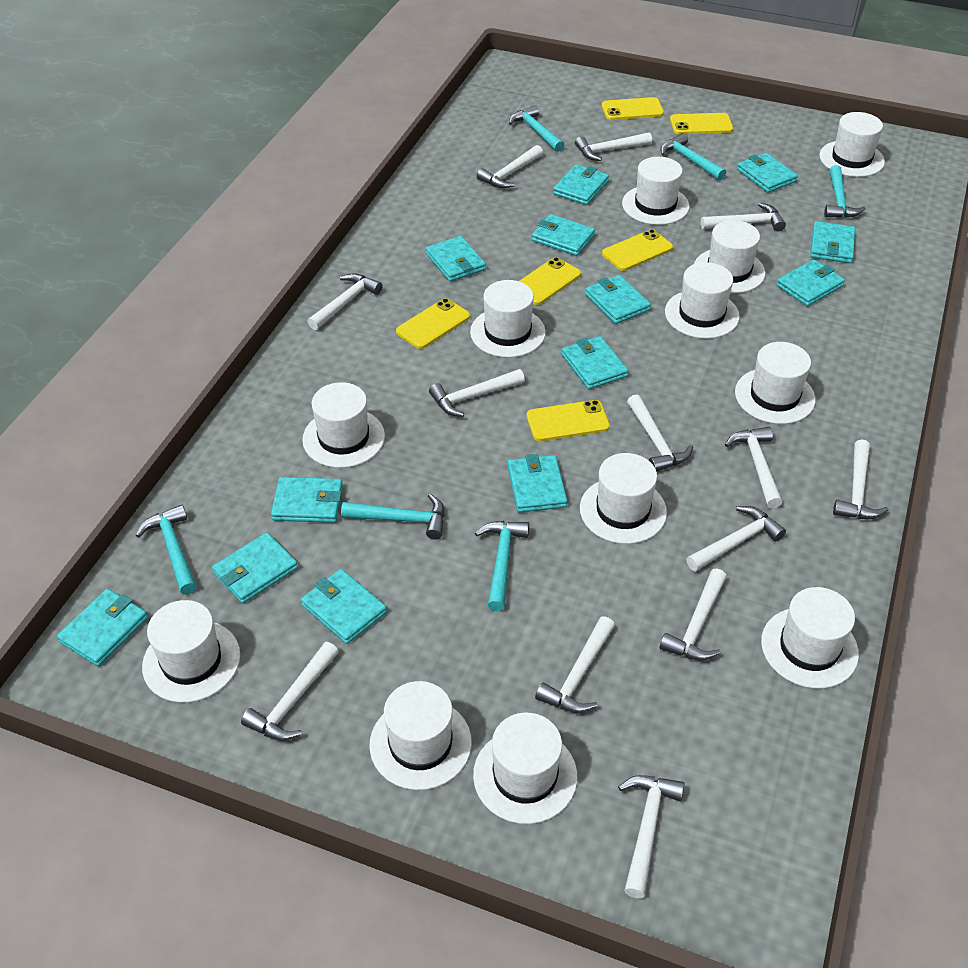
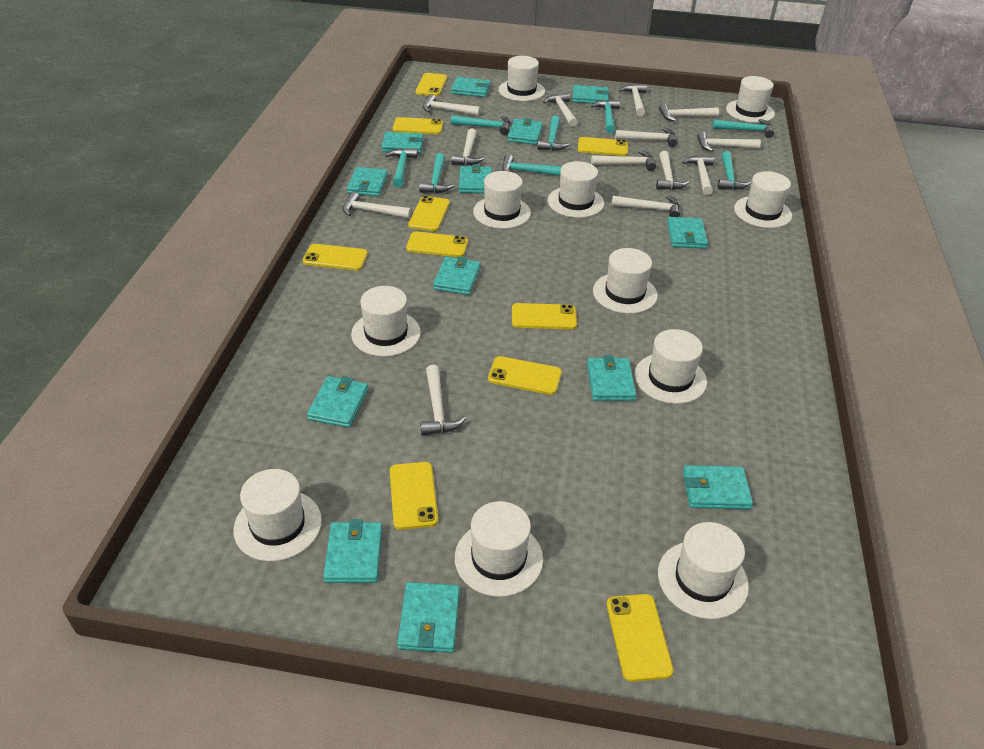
turquoise hammer: 6 -> 8
white hat: 12 -> 11
yellow phone: 6 -> 10

